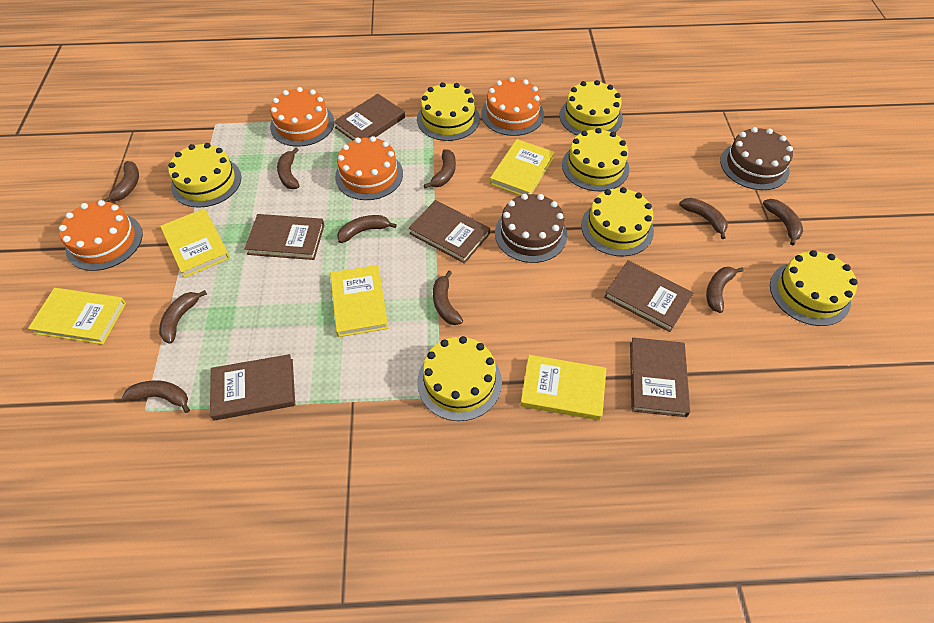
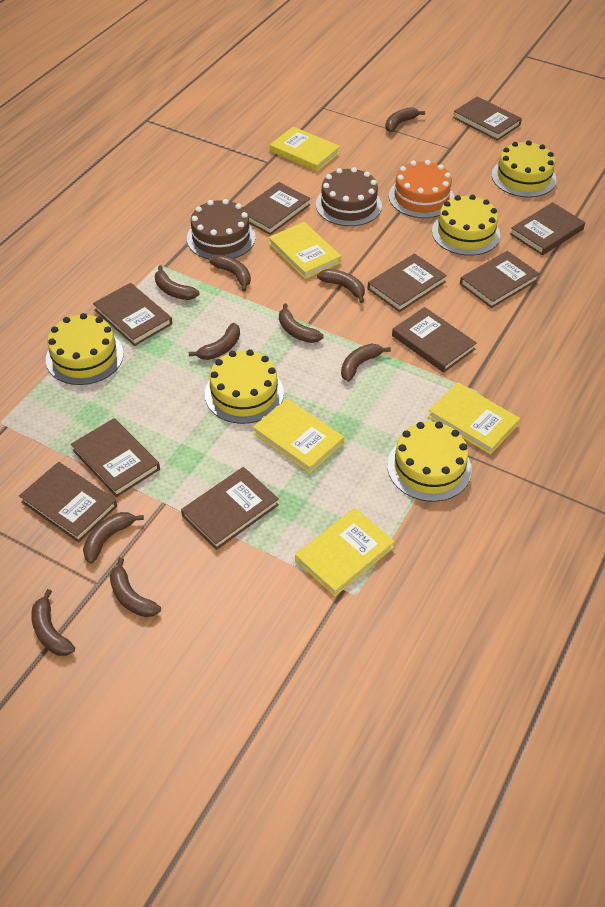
brown book: 6 -> 10
orange cake: 4 -> 1
yellow cake: 7 -> 5

